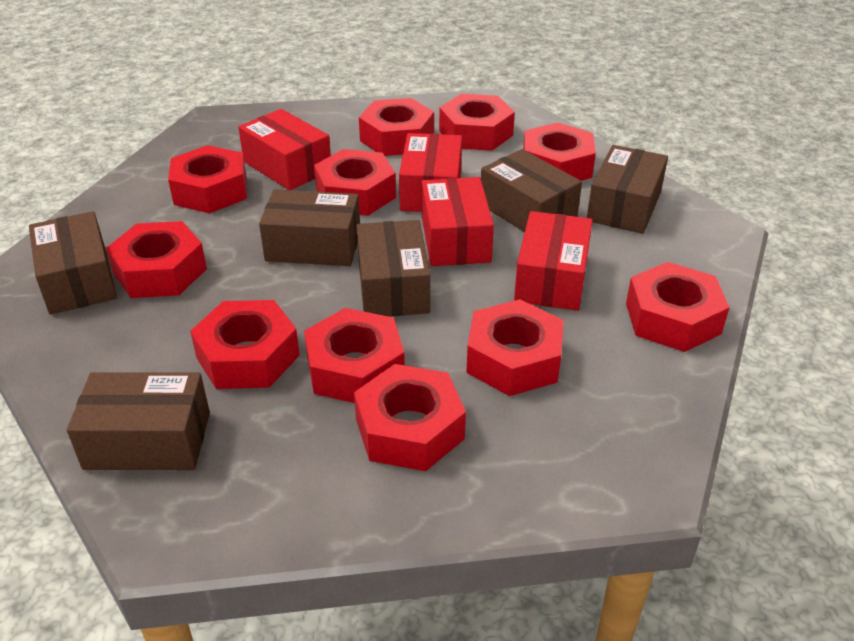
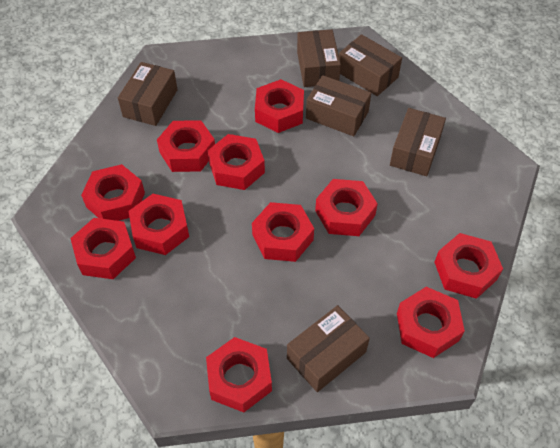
red box: 4 -> 0

